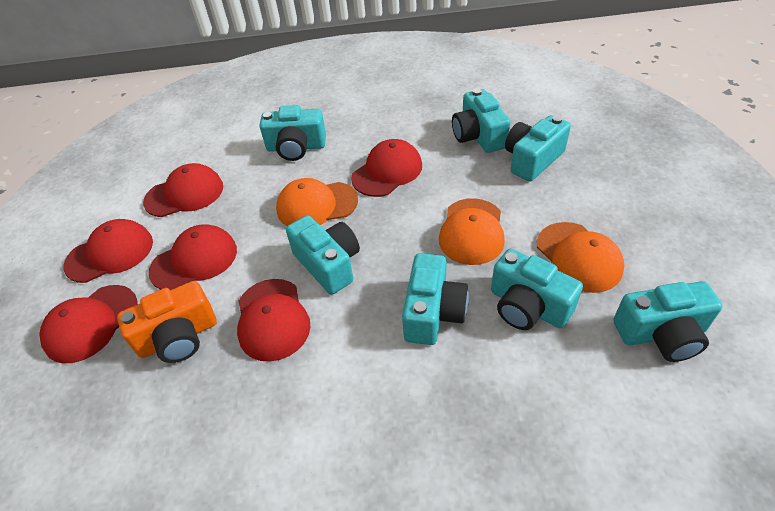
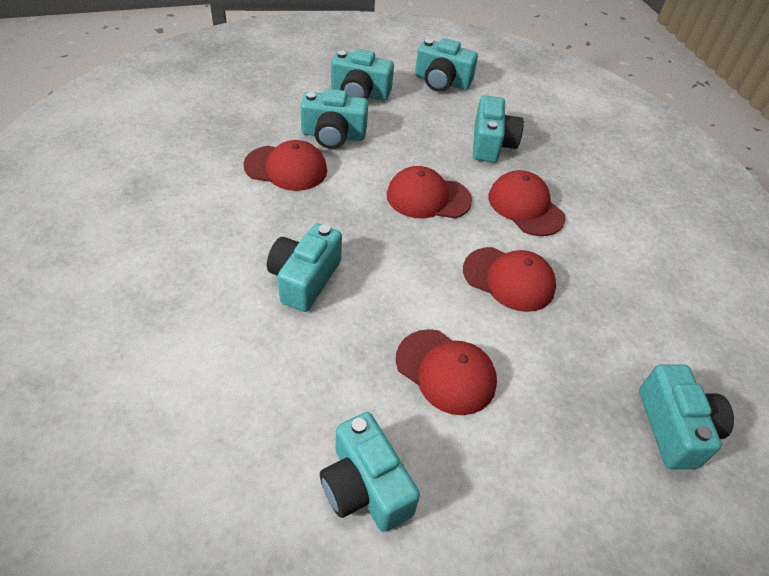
orange camera: 1 -> 0
orange cap: 3 -> 0
red cap: 6 -> 5

